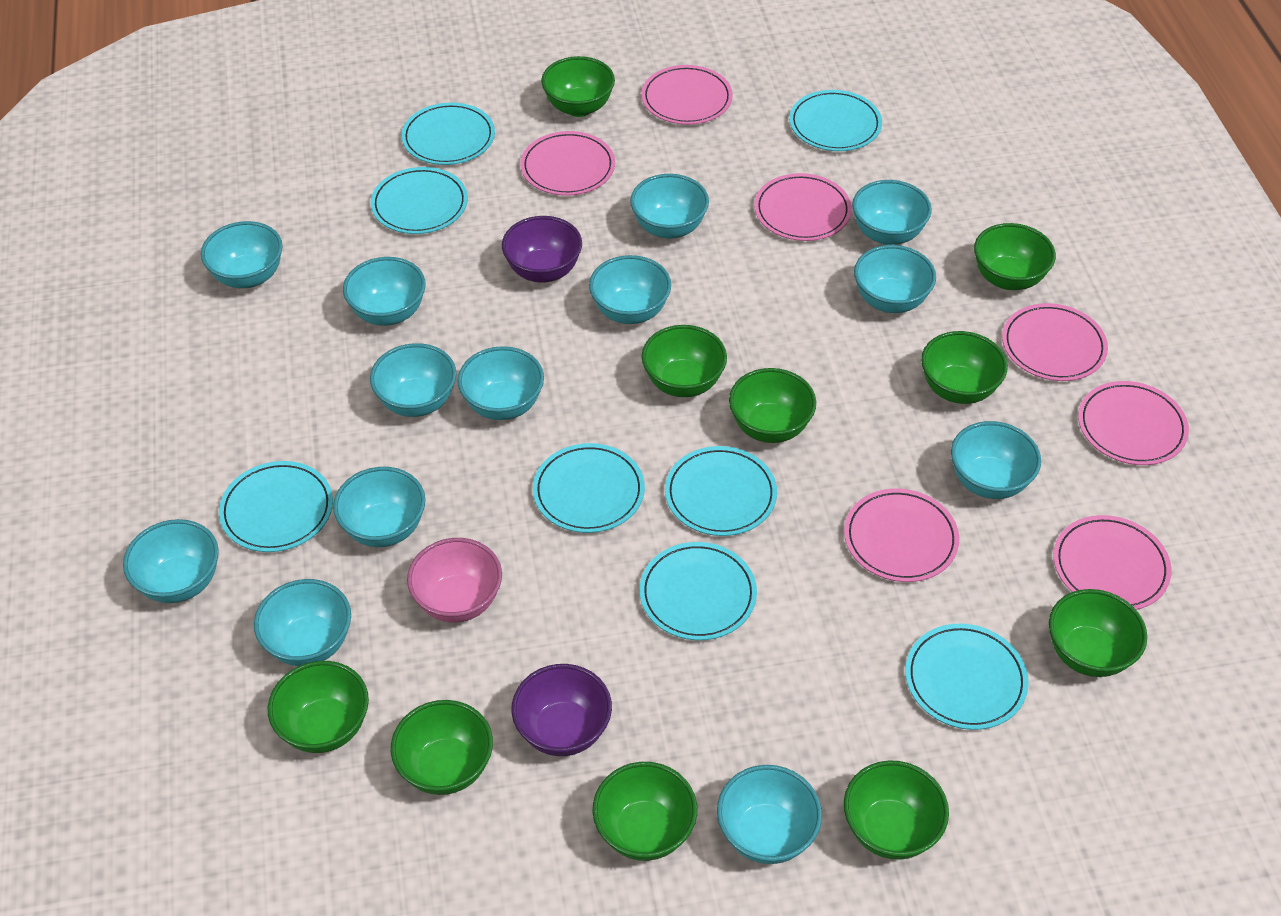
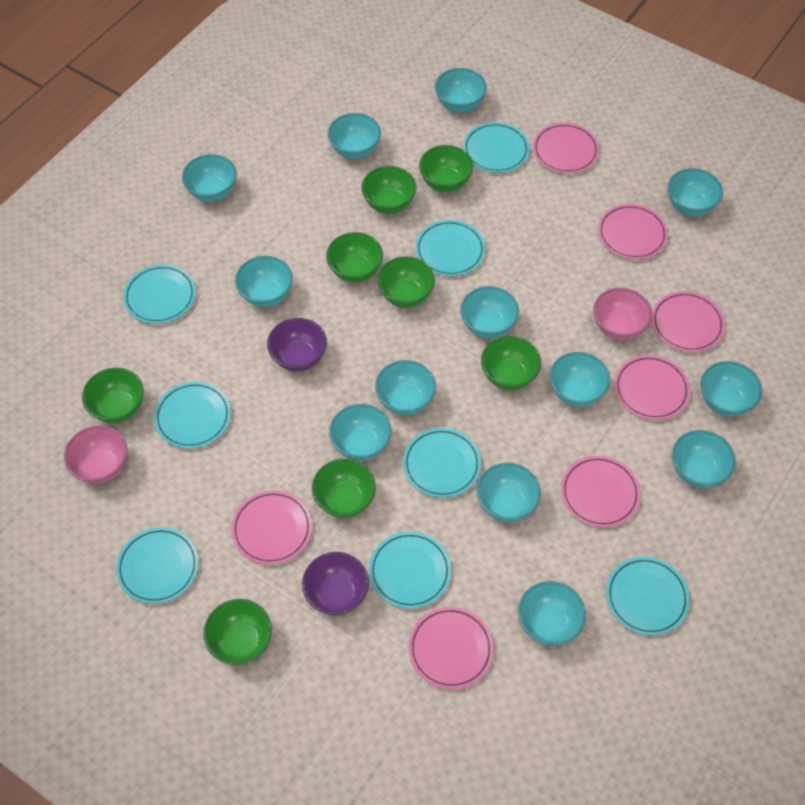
green bowl: 10 -> 8
pink bowl: 1 -> 2

